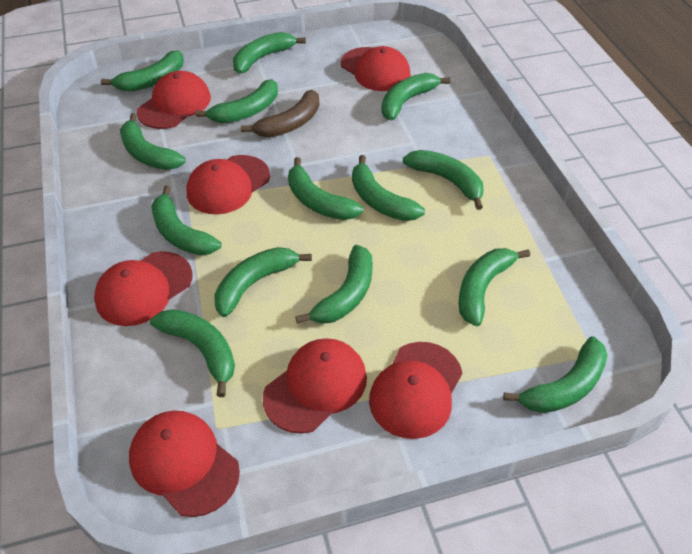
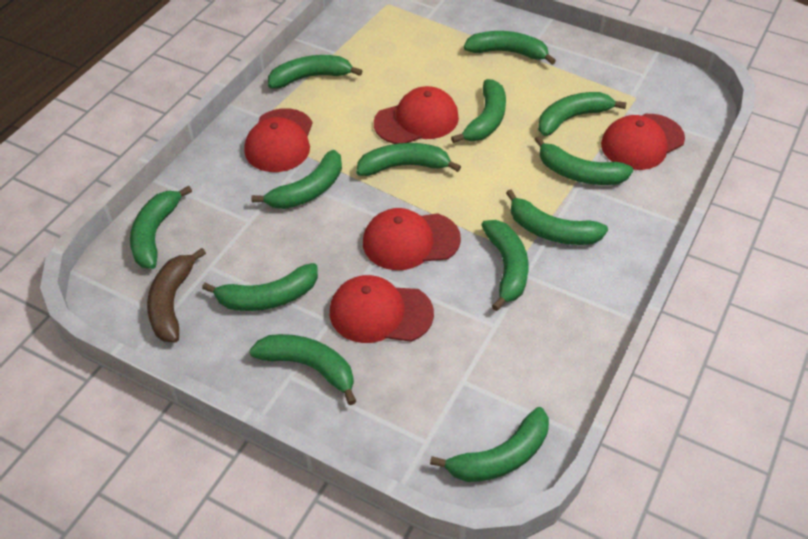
green banana: 14 -> 13
red cap: 7 -> 5

